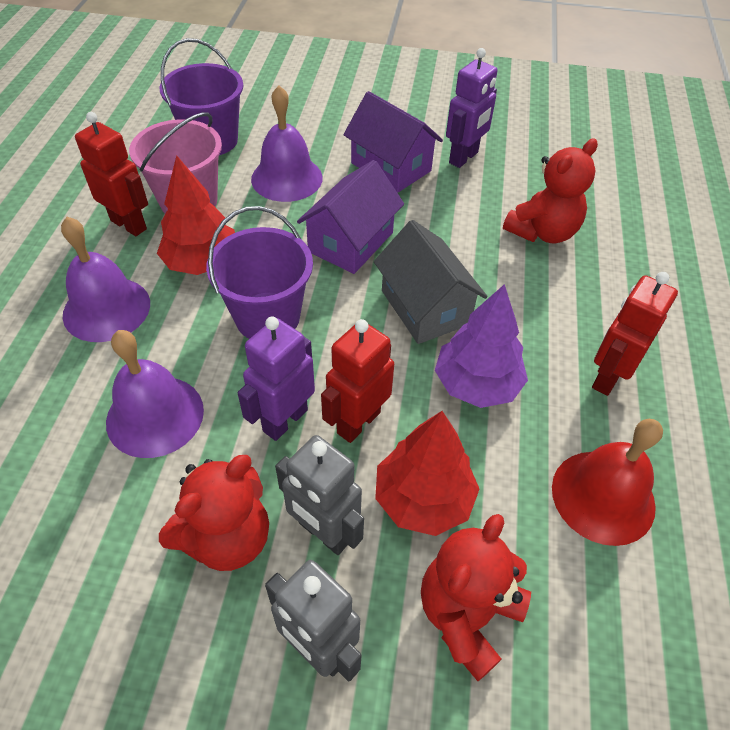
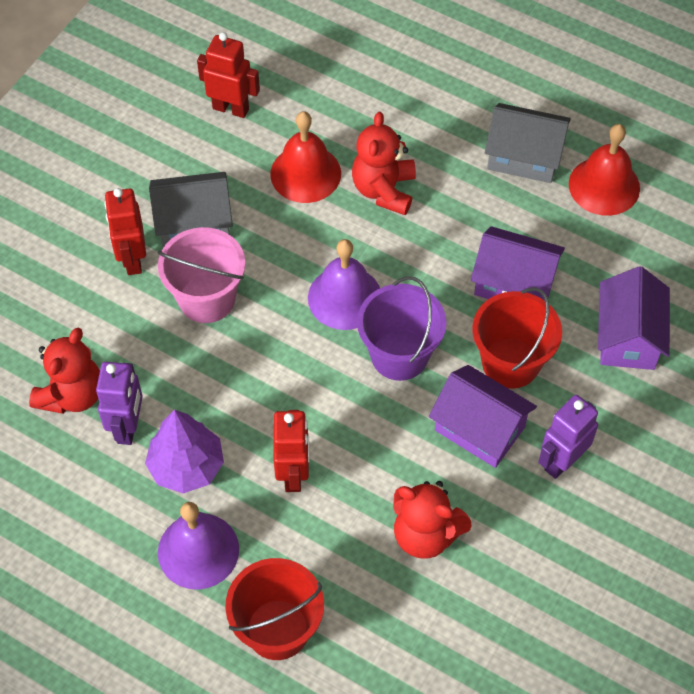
grey house: 1 -> 2
grey robot: 2 -> 0
purple bell: 3 -> 2
purple bucket: 2 -> 1
purple house: 2 -> 3
red bell: 1 -> 2
red bucket: 0 -> 2
red tree: 2 -> 0

